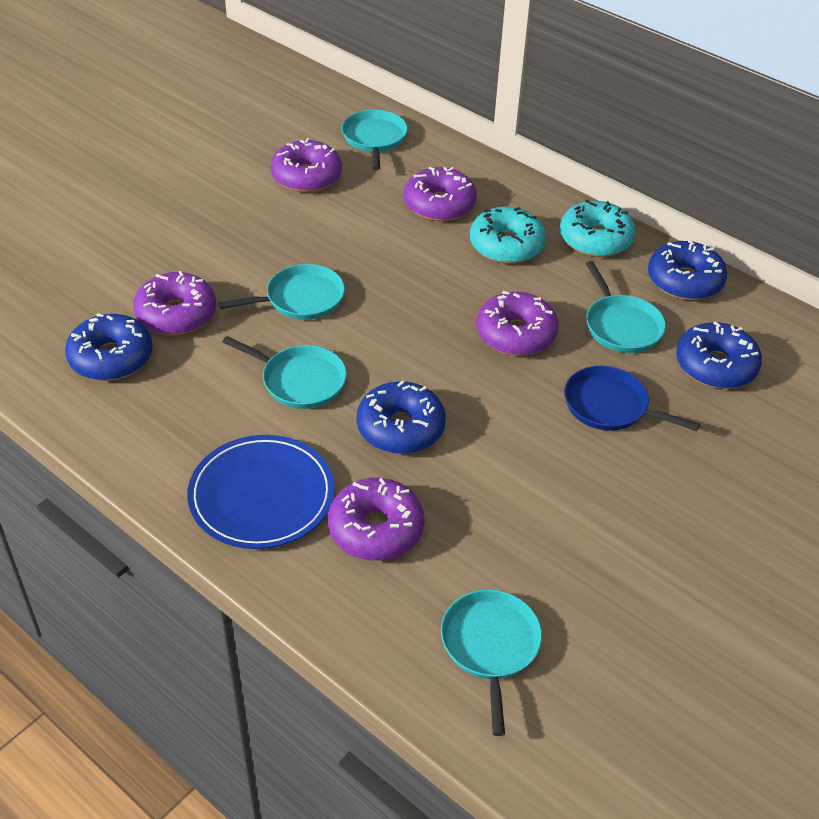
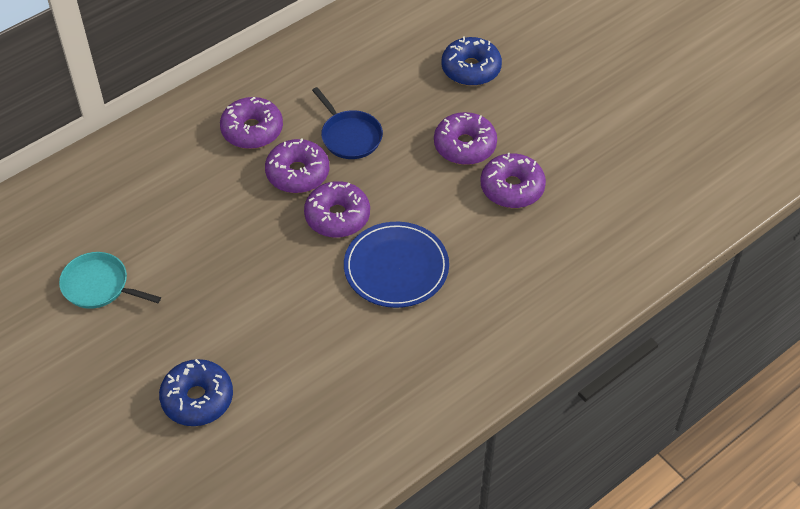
blue donut: 4 -> 2
turquoise donut: 2 -> 0
turquoise pan: 5 -> 1

